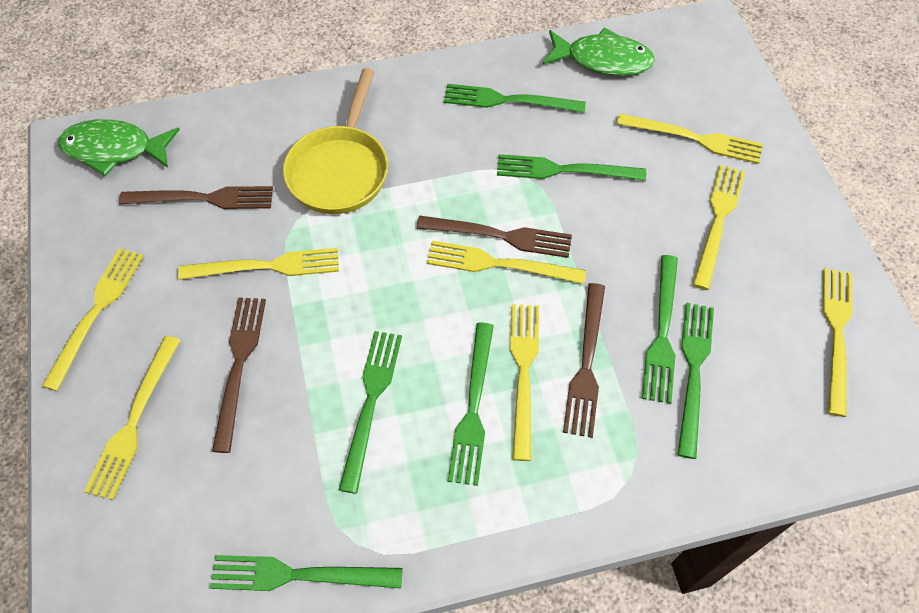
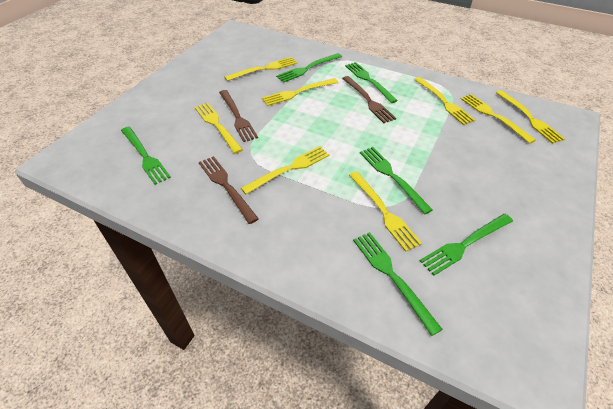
brown fork: 4 -> 3
green fish: 2 -> 0
green fork: 7 -> 6
yellow pan: 1 -> 0

